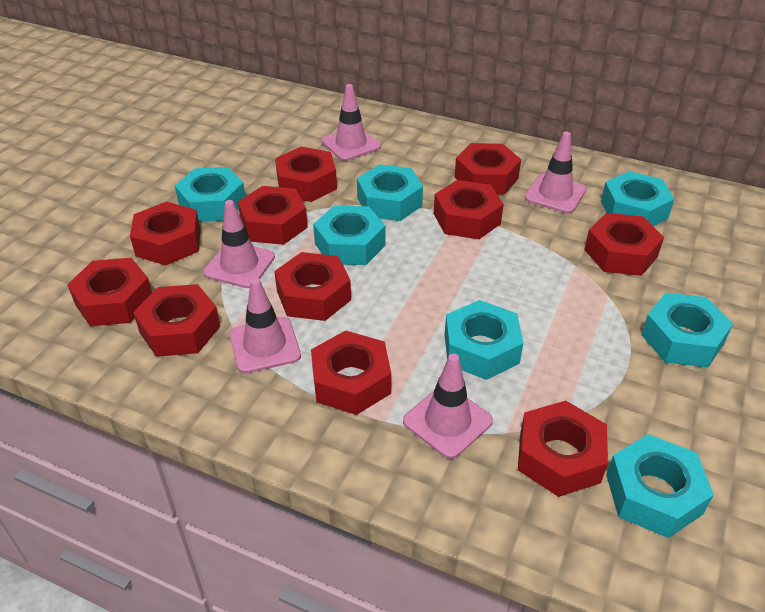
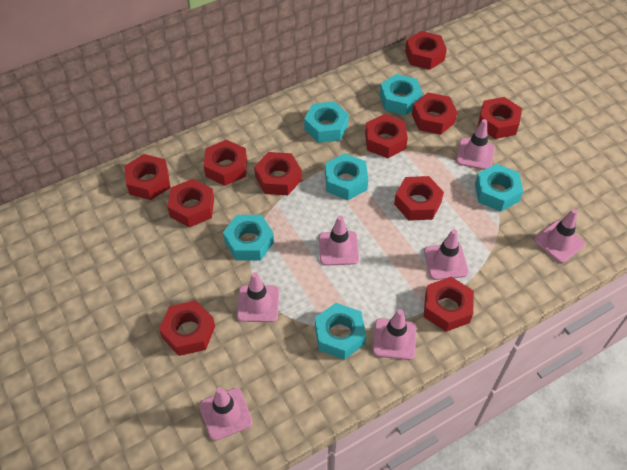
pink traffic cone: 5 -> 7
turquoise nut: 7 -> 6

